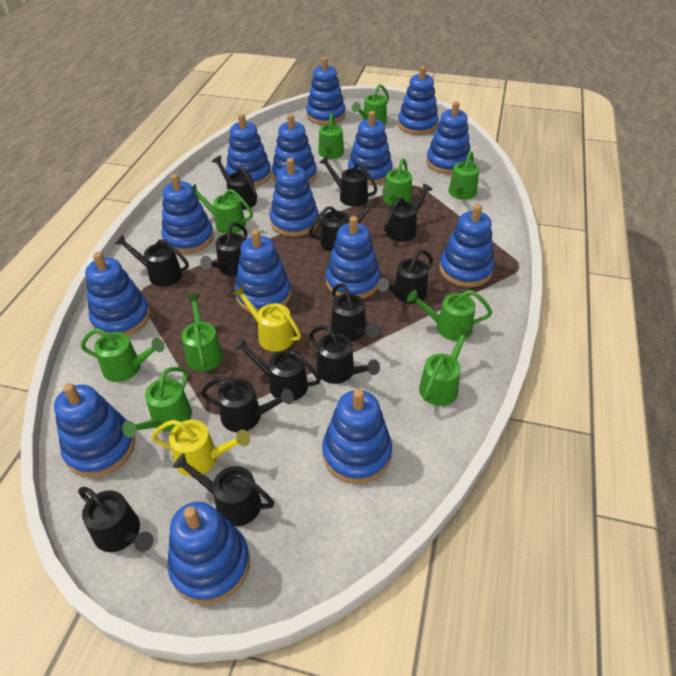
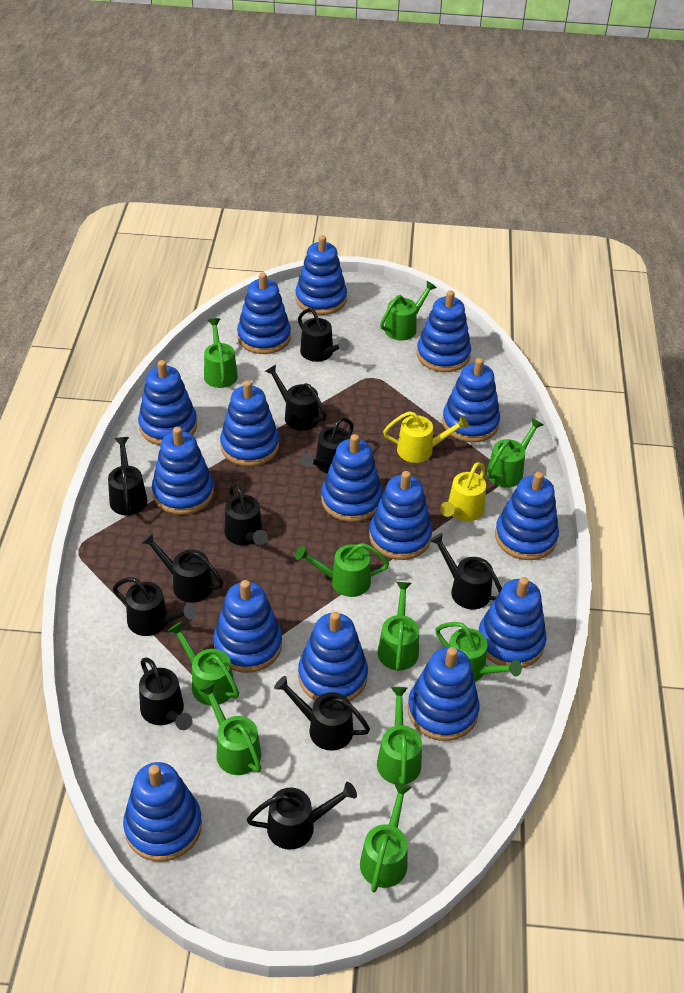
black watering can: 13 -> 11

